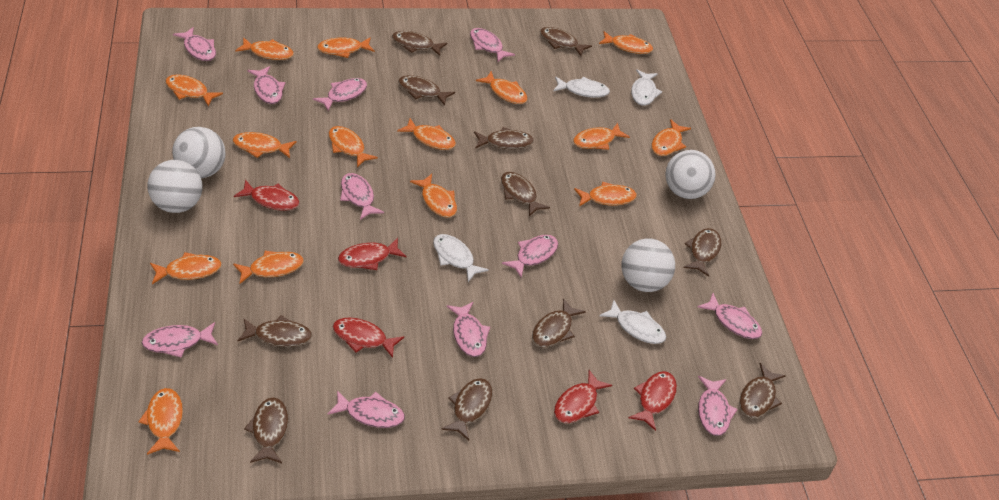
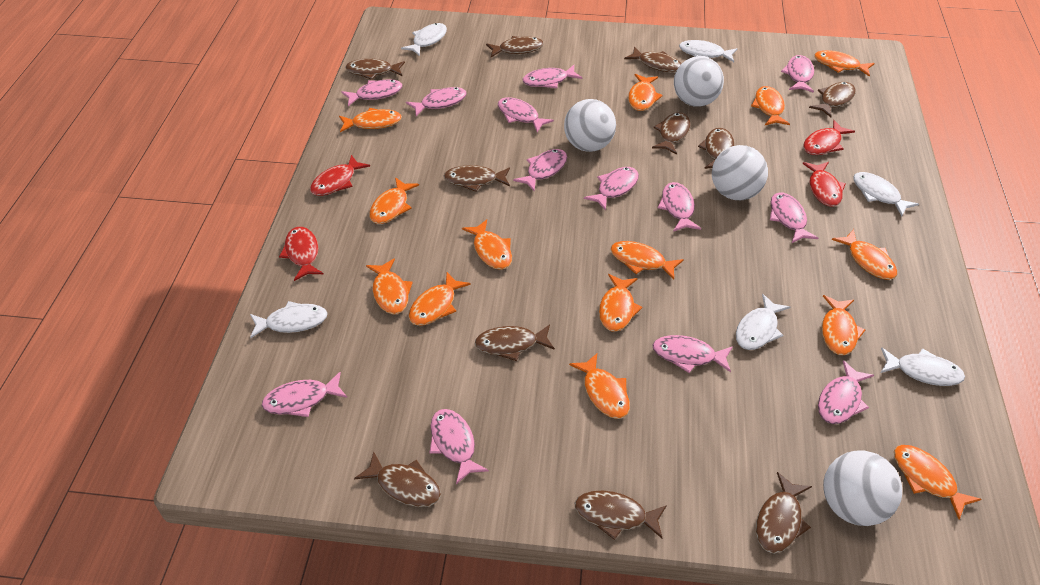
orange fish: 15 -> 14
pink fish: 11 -> 13
red fish: 5 -> 4
white fish: 4 -> 6

